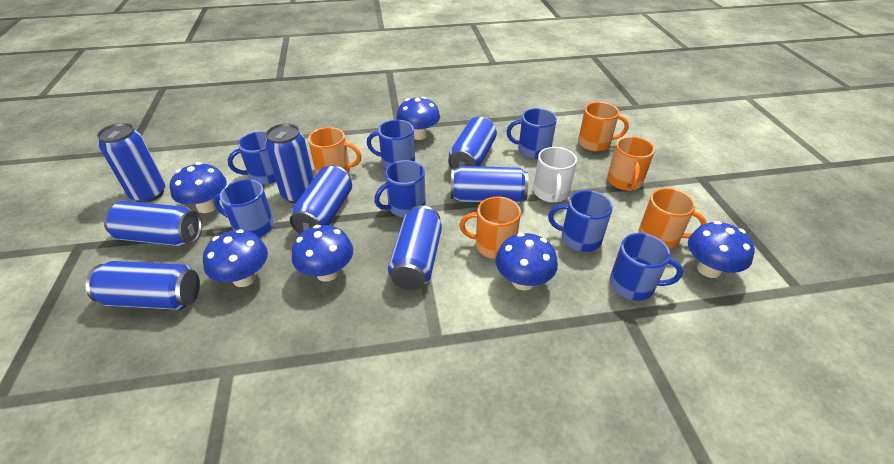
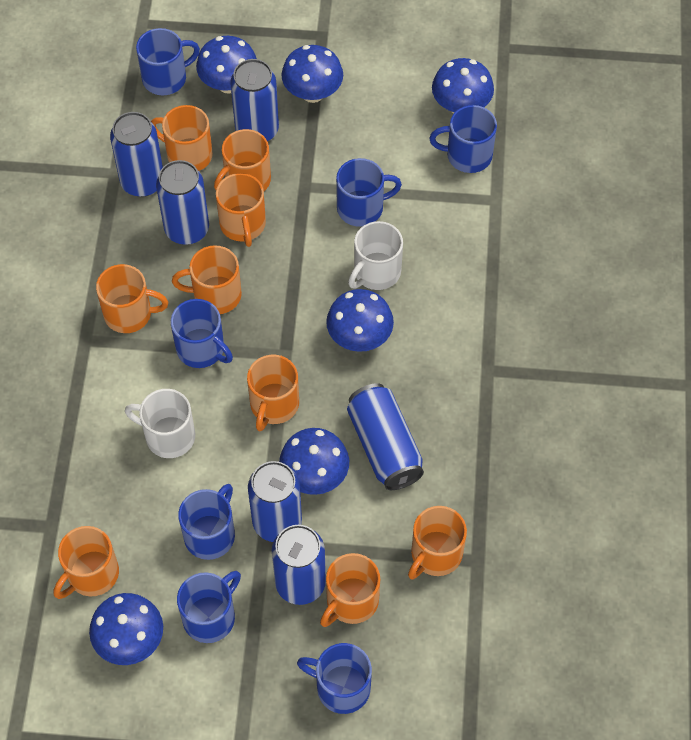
blue can: 8 -> 6
orange mug: 5 -> 9
white mug: 1 -> 2

